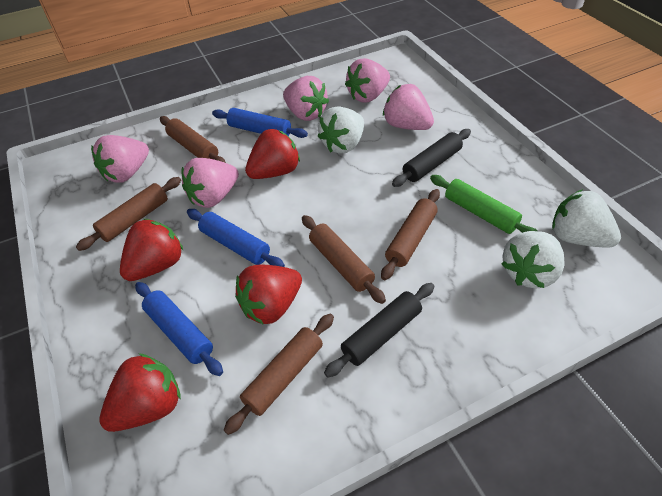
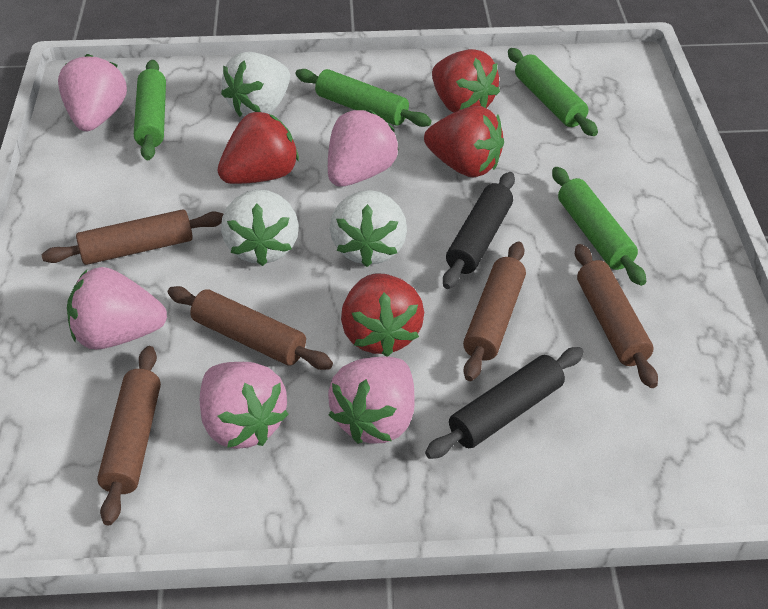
blue rolling pin: 3 -> 0
green rolling pin: 1 -> 4

